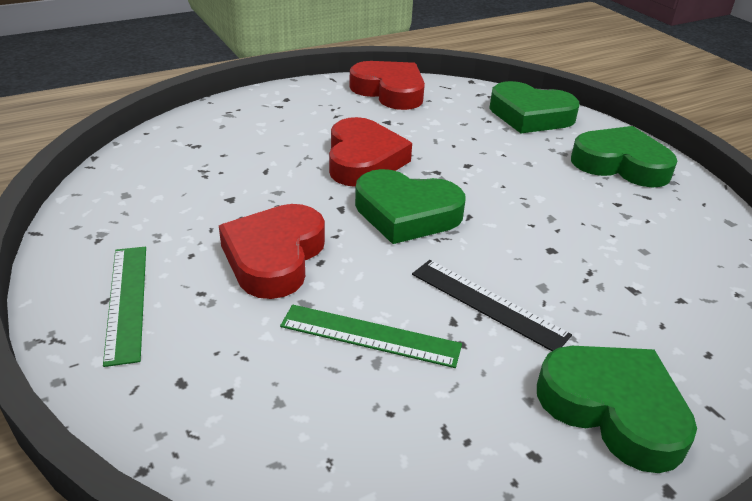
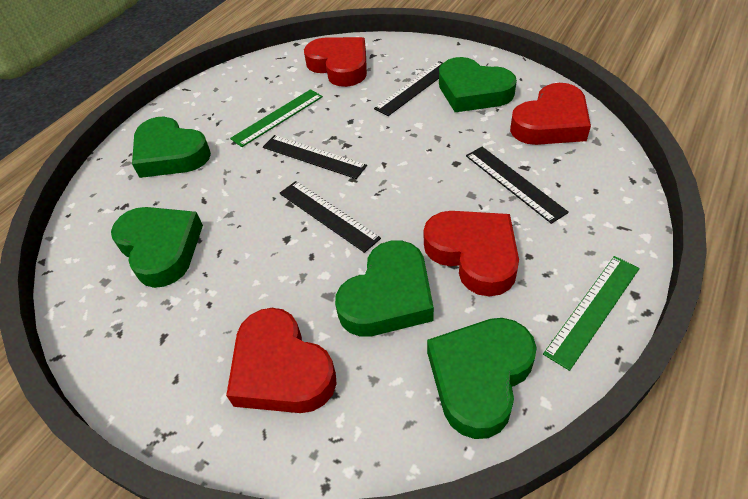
black ruler: 1 -> 4
green heart: 4 -> 5
red heart: 3 -> 4

